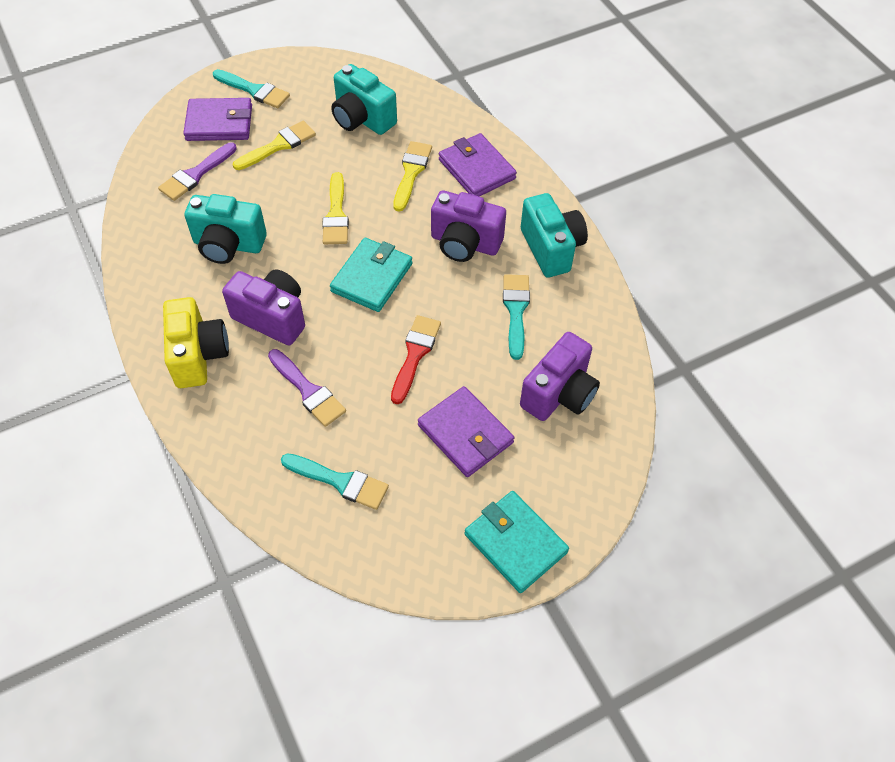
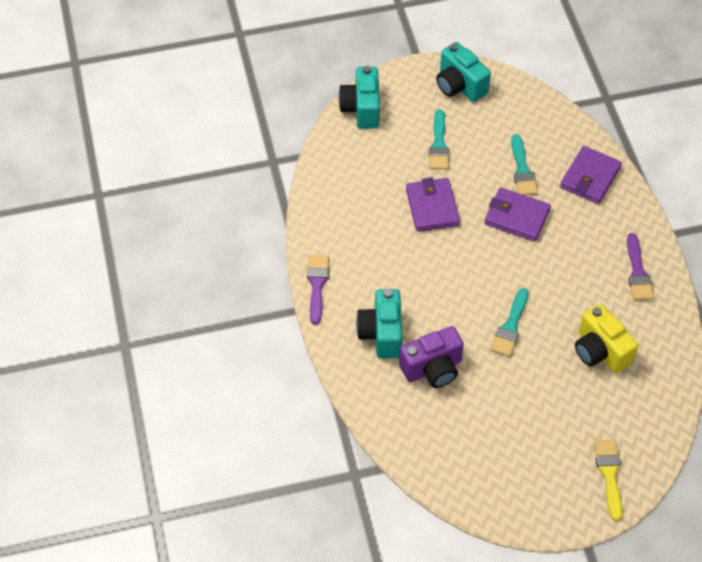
purple camera: 3 -> 1
red brush: 1 -> 0
turquoise wallet: 2 -> 0
yellow brush: 3 -> 1

